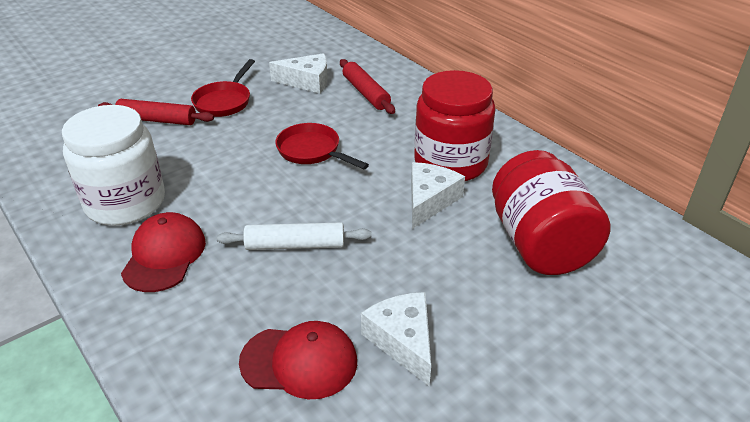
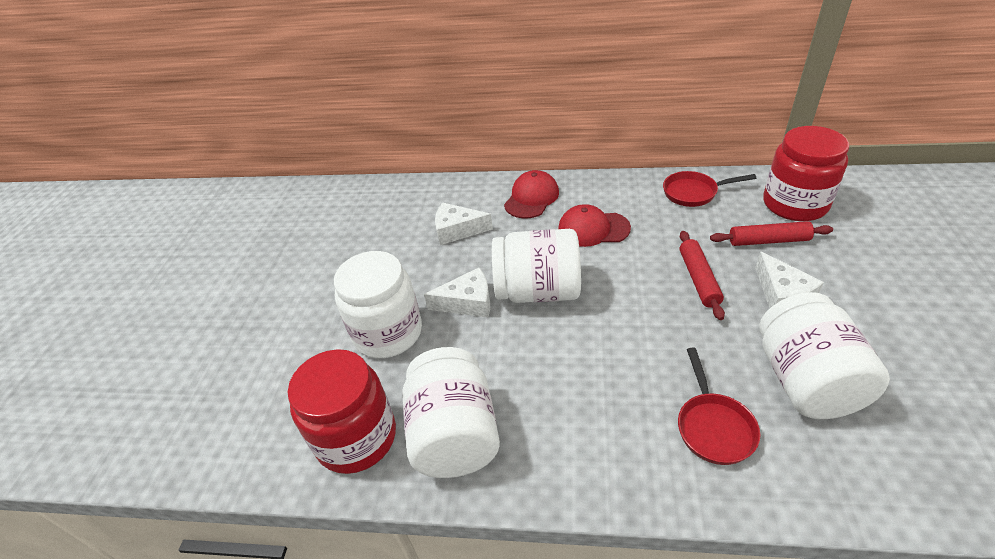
white jar: 1 -> 4
white rolling pin: 1 -> 0

